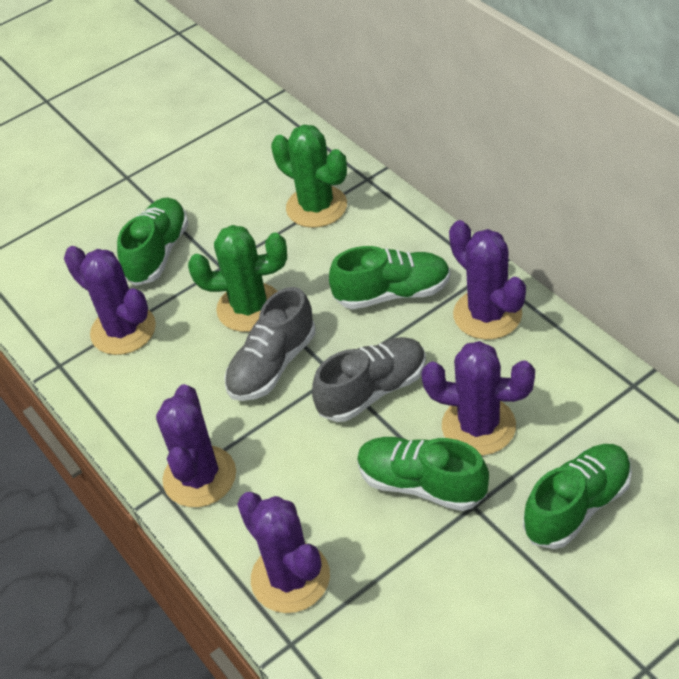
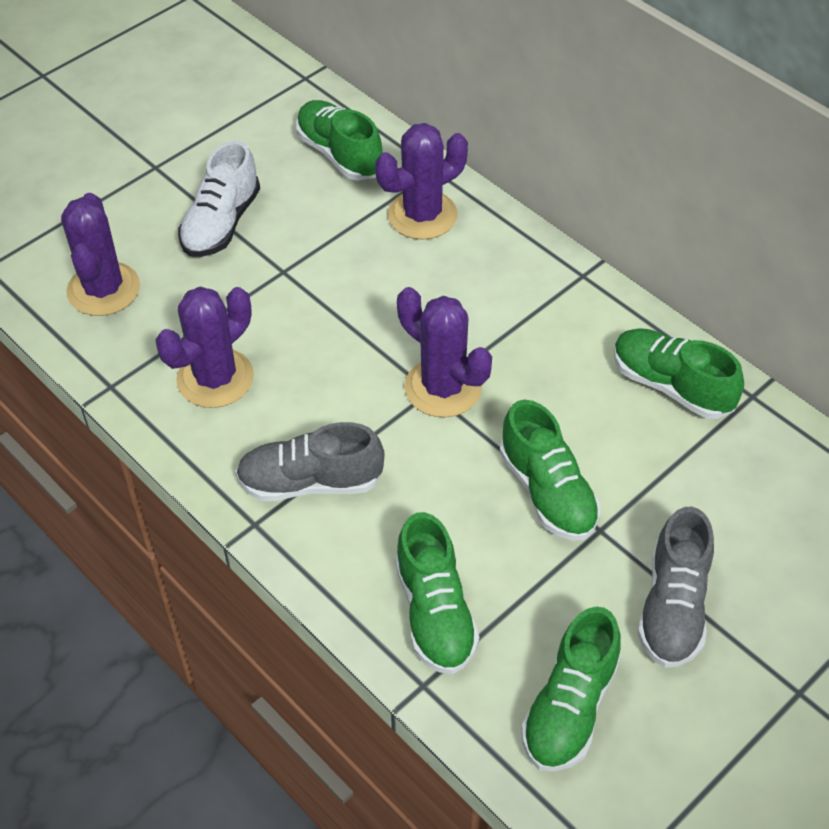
green cactus: 2 -> 0
green shoe: 4 -> 5
purple cactus: 5 -> 4
white shoe: 0 -> 1

